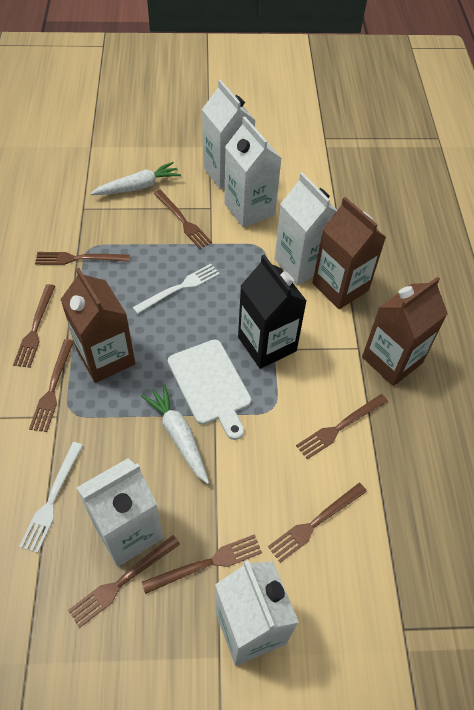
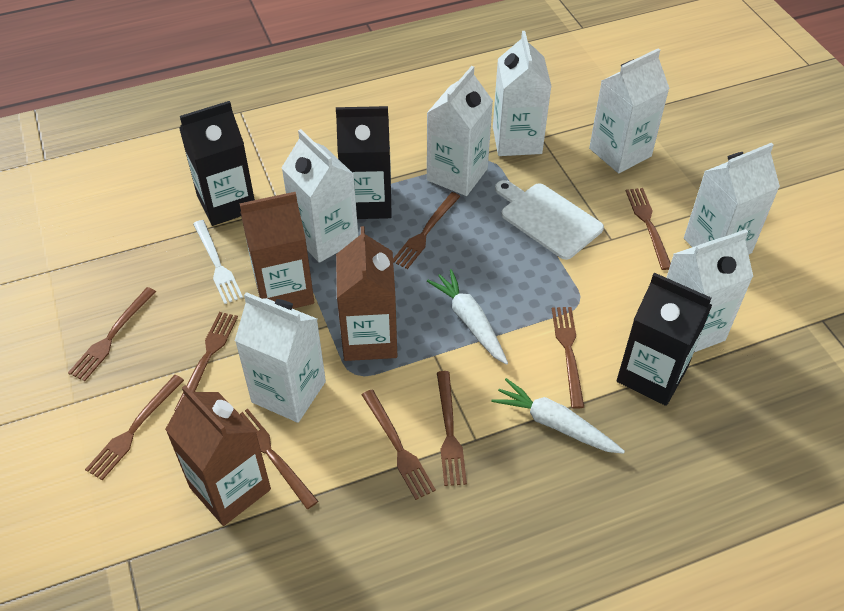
black carton: 1 -> 3
brown fork: 8 -> 9
white carton: 5 -> 7
white fork: 2 -> 1

